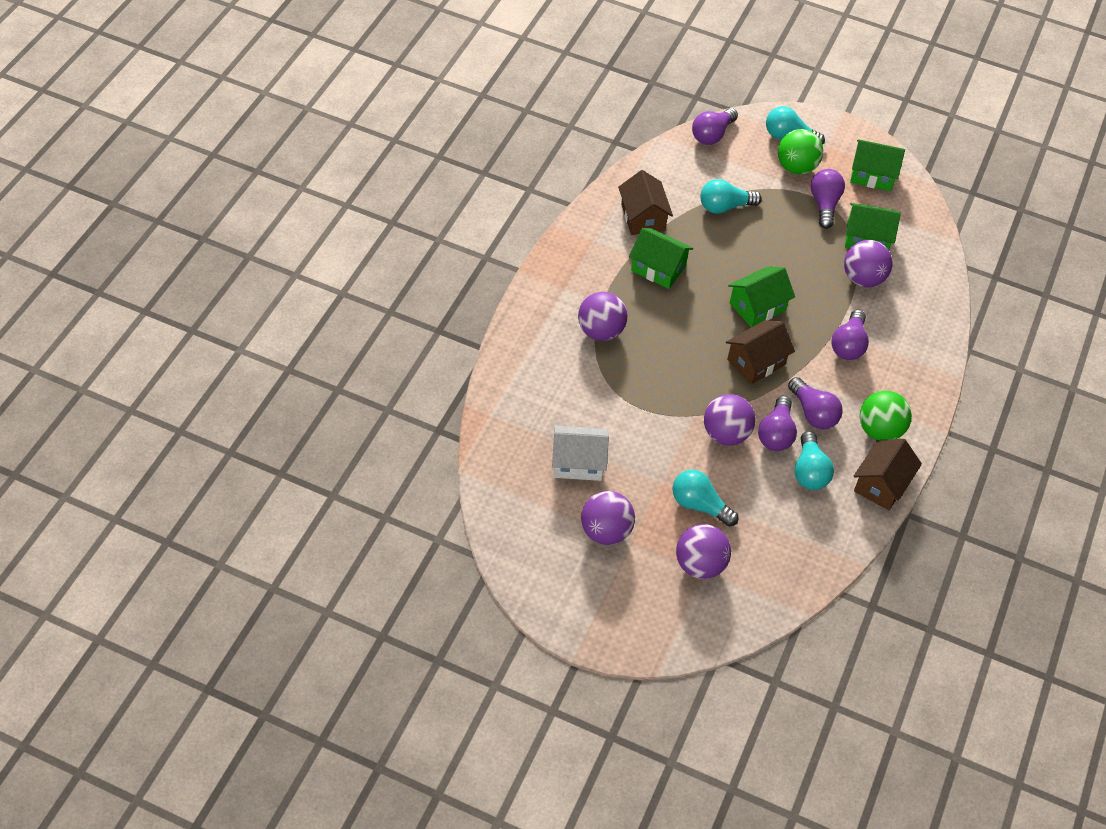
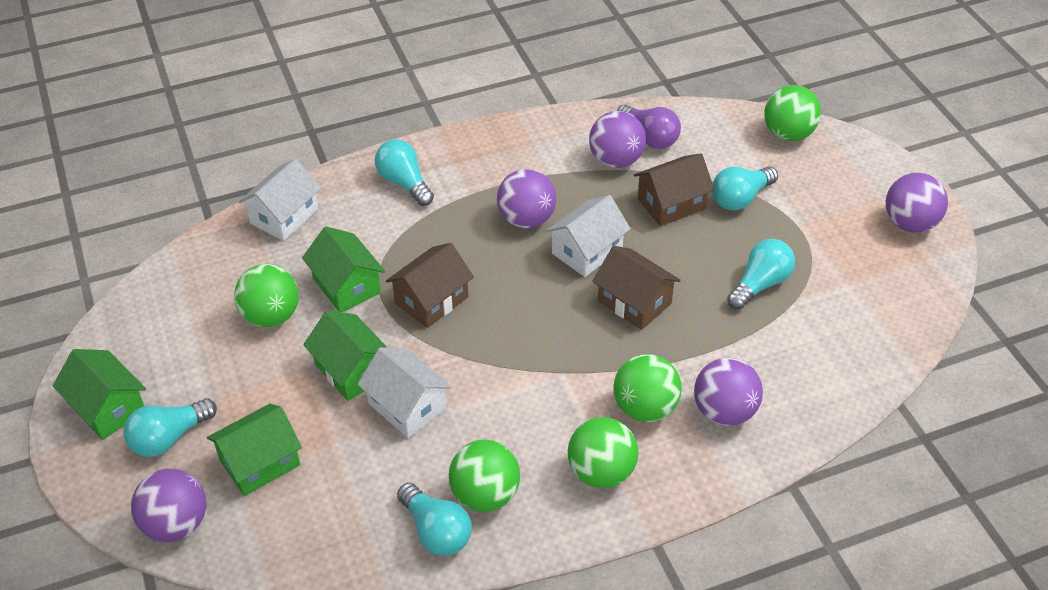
green ball: 2 -> 5
purple light bulb: 5 -> 1
turquoise light bulb: 4 -> 5
white house: 1 -> 3

